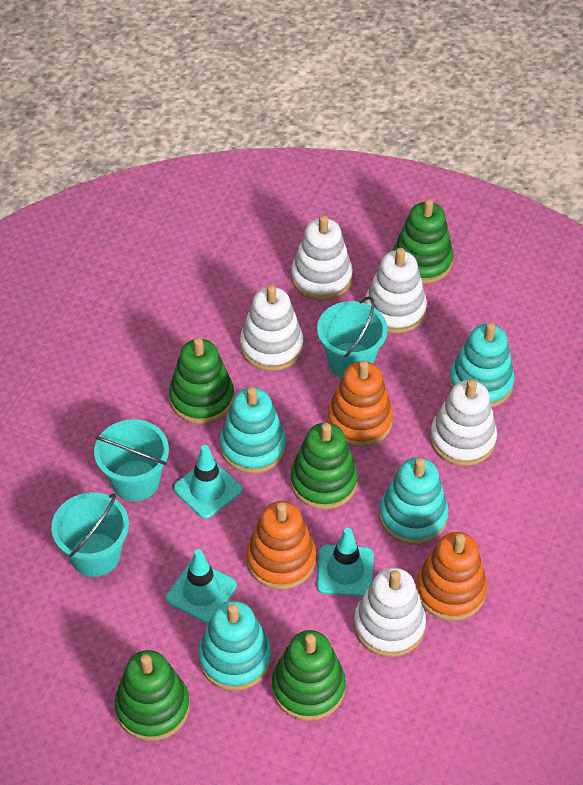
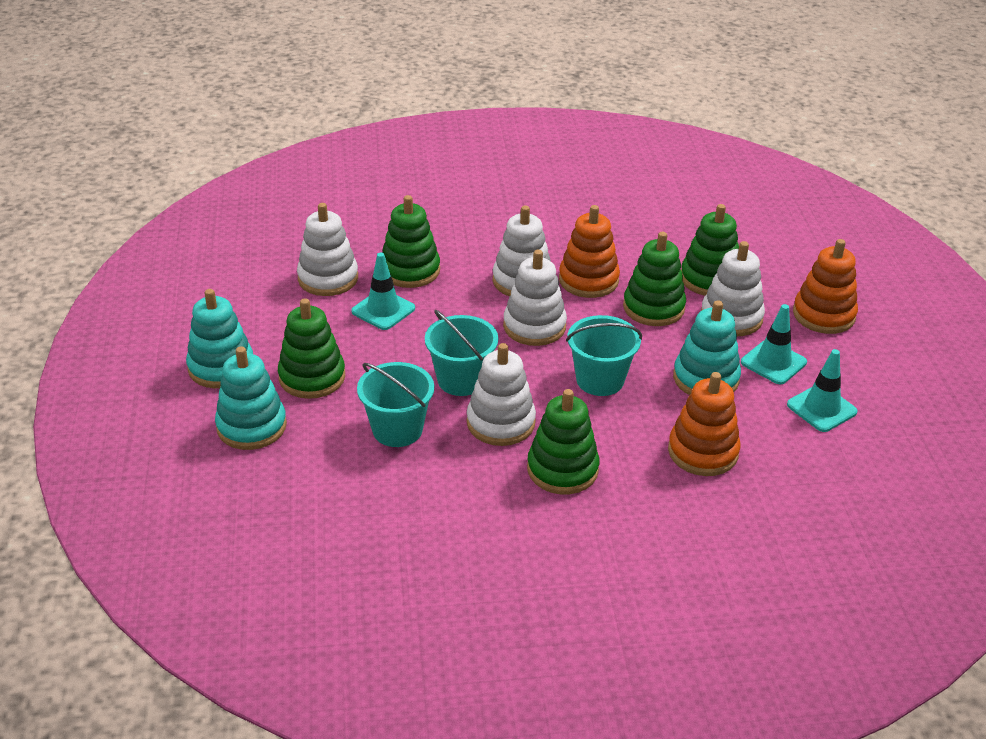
turquoise stacking toy: 4 -> 3

